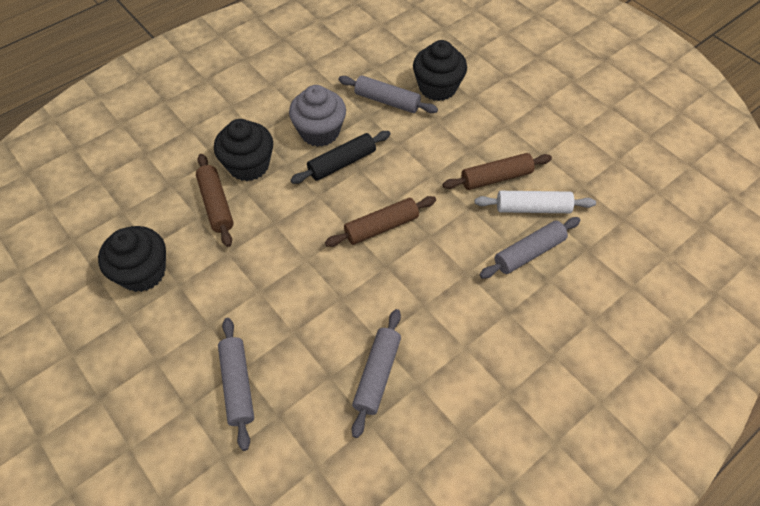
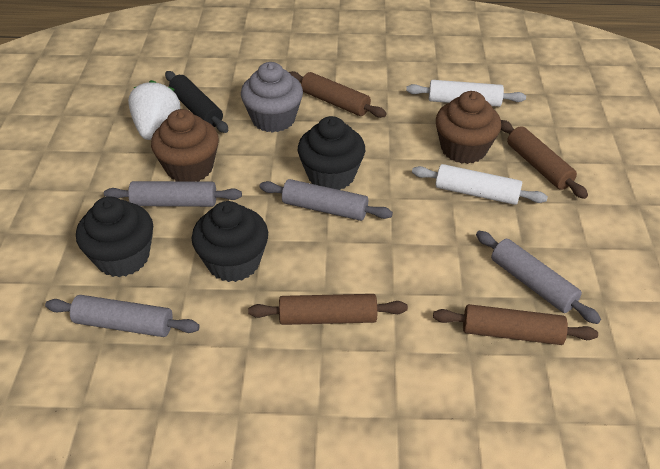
brown cupcake: 0 -> 2
brown rolling pin: 3 -> 4
white rolling pin: 1 -> 2
white strawberry: 0 -> 1

